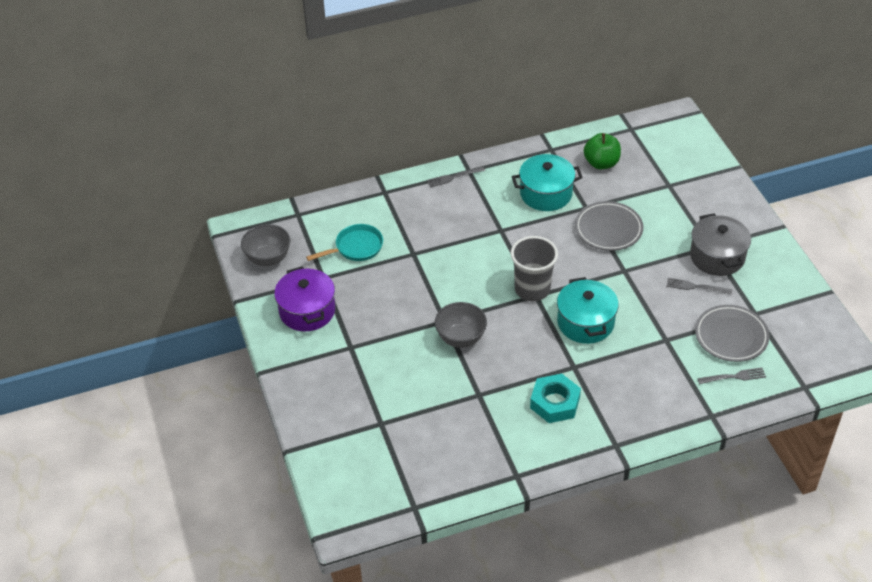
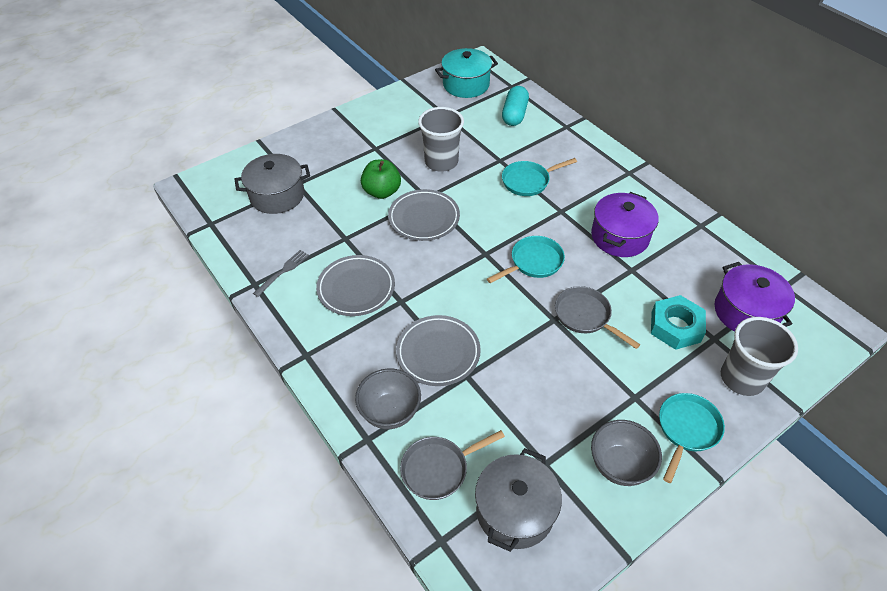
grey cup: 1 -> 2
grey fork: 3 -> 1
grey pan: 0 -> 2
grey plate: 2 -> 3
grey pot: 1 -> 2
purple pot: 1 -> 2
turquoise capsule: 0 -> 1
turquoise pan: 1 -> 3
turquoise pot: 2 -> 1

